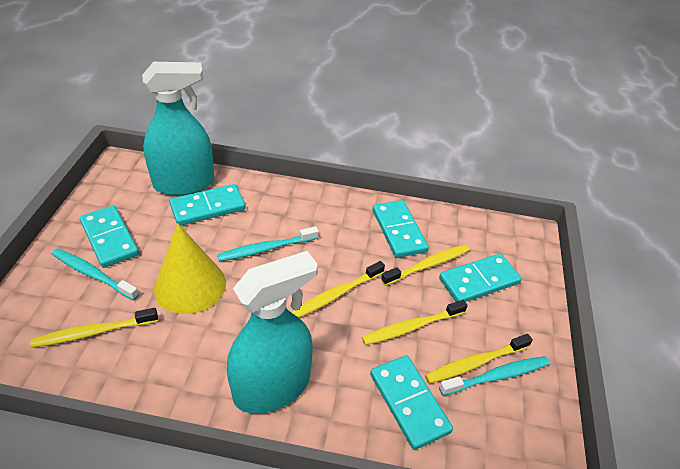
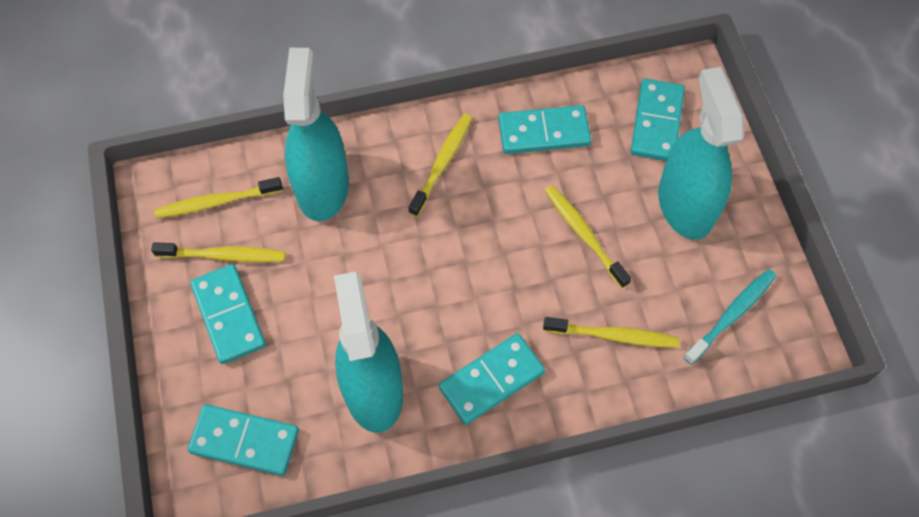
turquoise spray bottle: 2 -> 3
turquoise toothbrush: 3 -> 1
yellow cone: 1 -> 0

